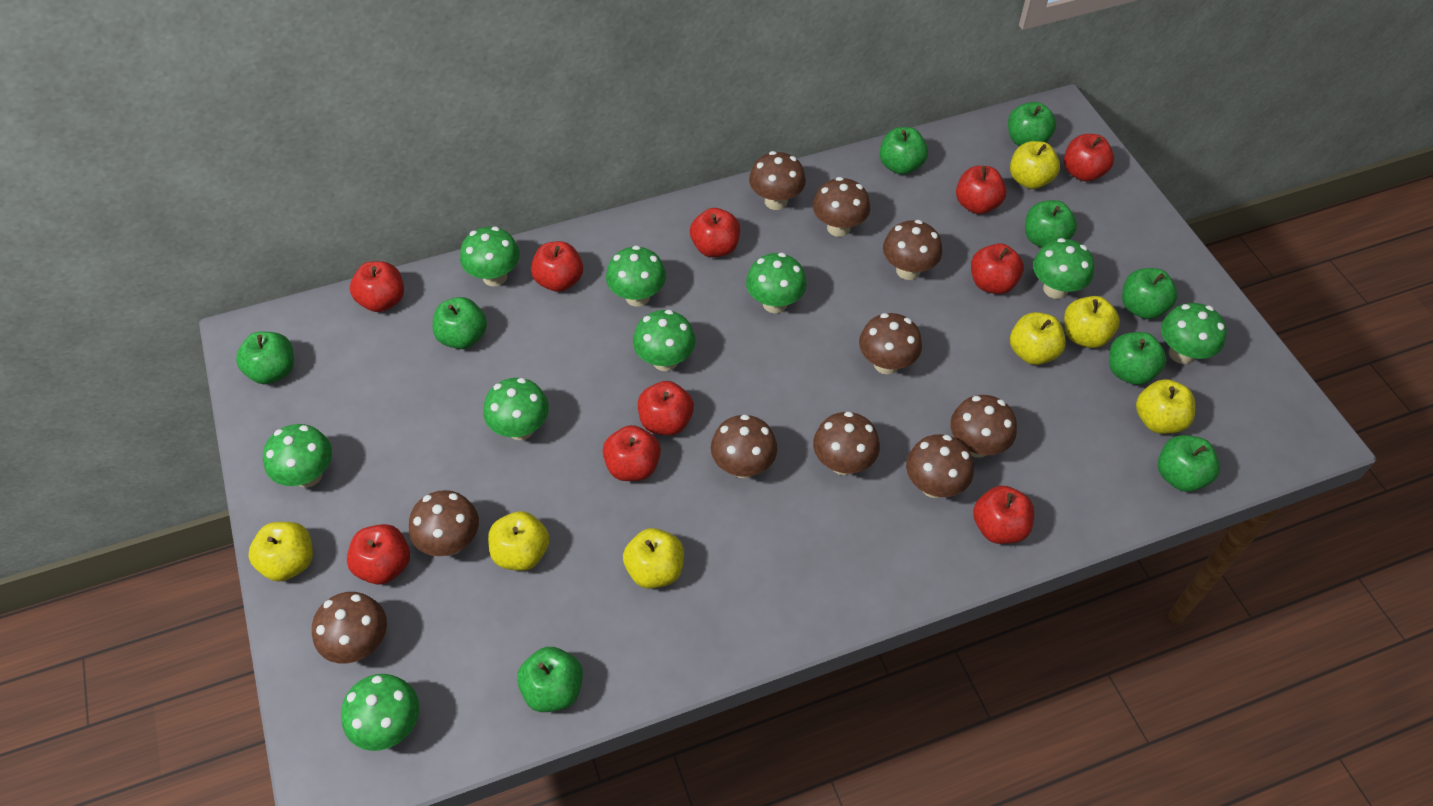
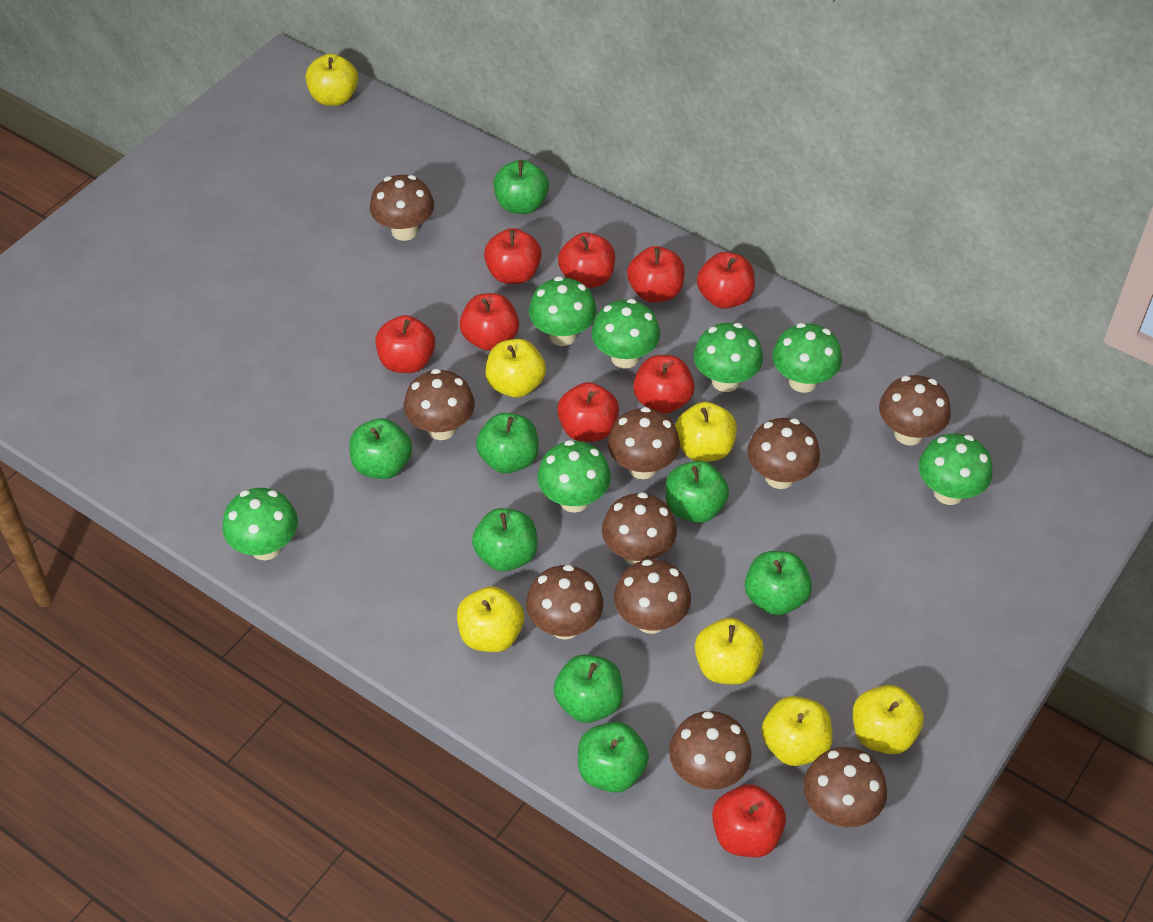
green apple: 9 -> 8
green mushroom: 9 -> 7
red apple: 10 -> 9

